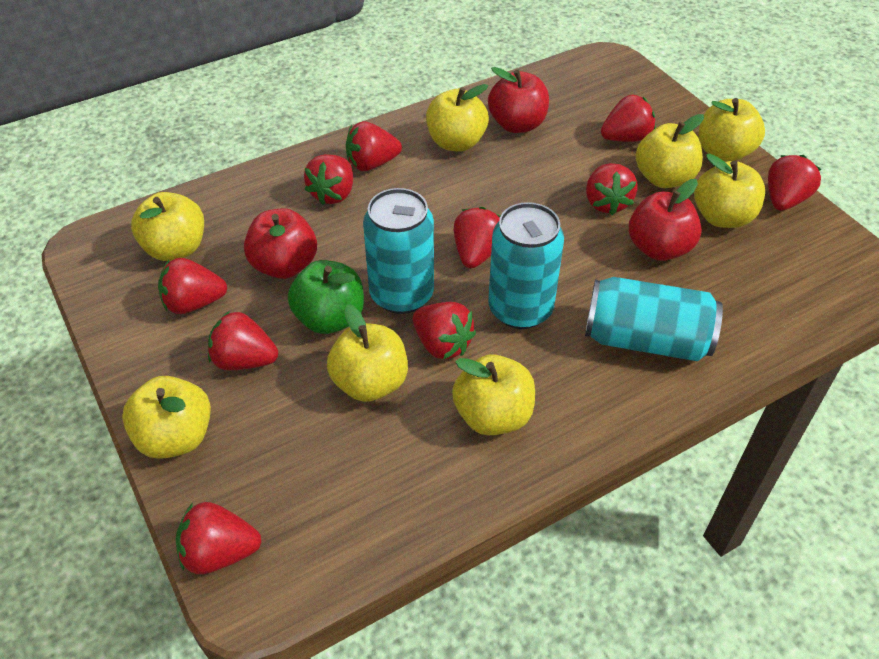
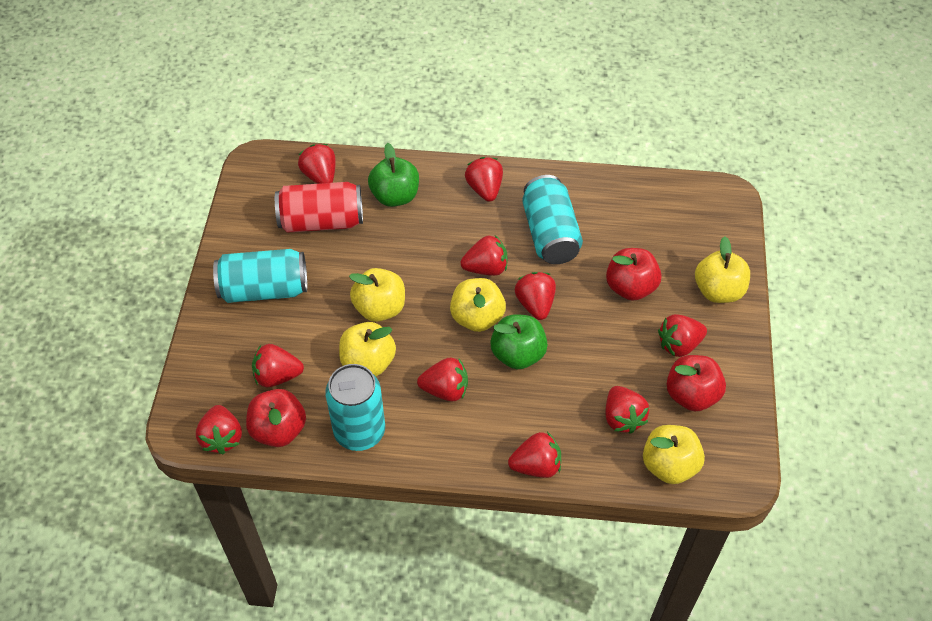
green apple: 1 -> 2
red can: 0 -> 1
yellow apple: 8 -> 5

